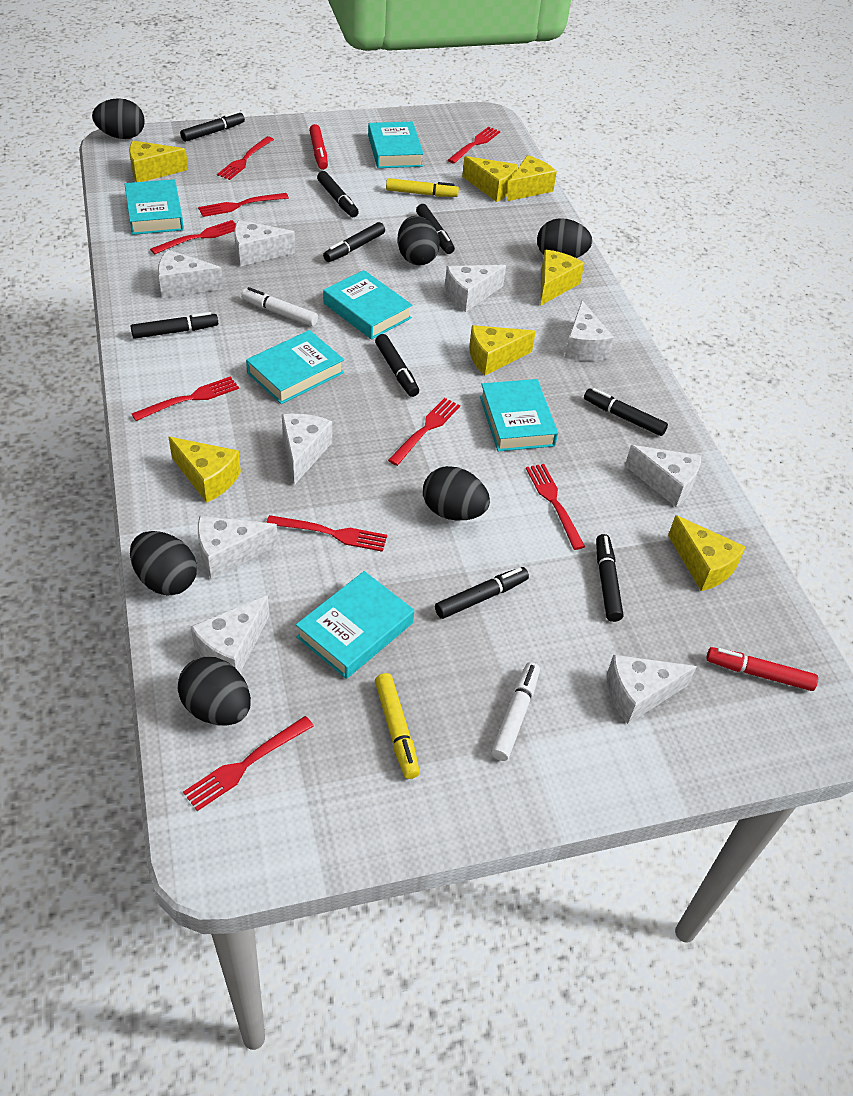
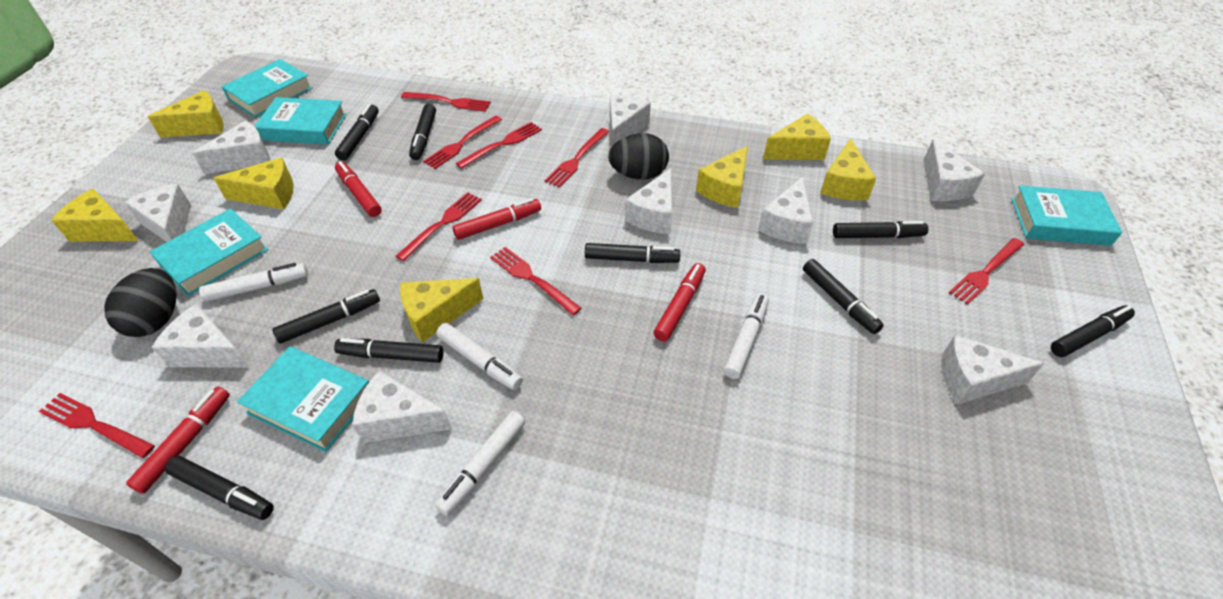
black egg: 6 -> 2
red fork: 9 -> 8
red marker: 2 -> 4
turquoise book: 6 -> 5
white marker: 2 -> 4
yellow marker: 2 -> 0

